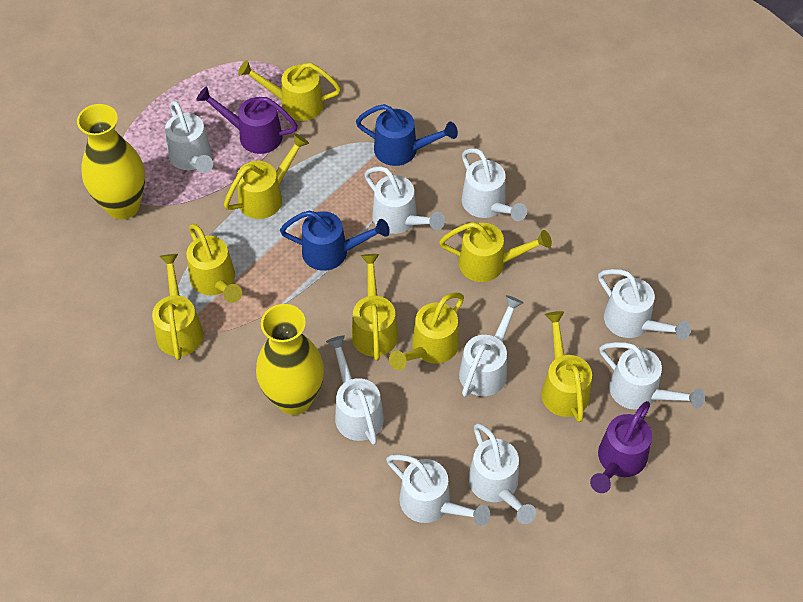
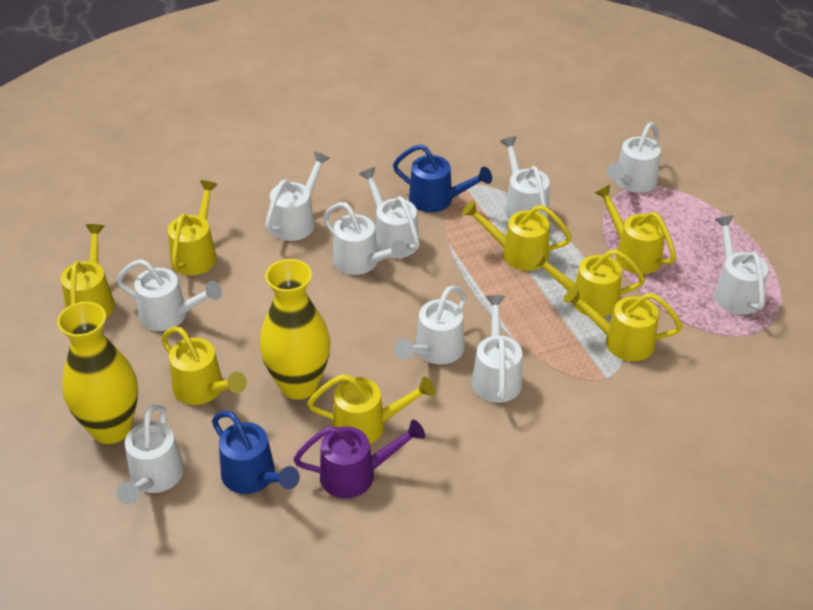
purple watering can: 2 -> 1
white watering can: 9 -> 10

